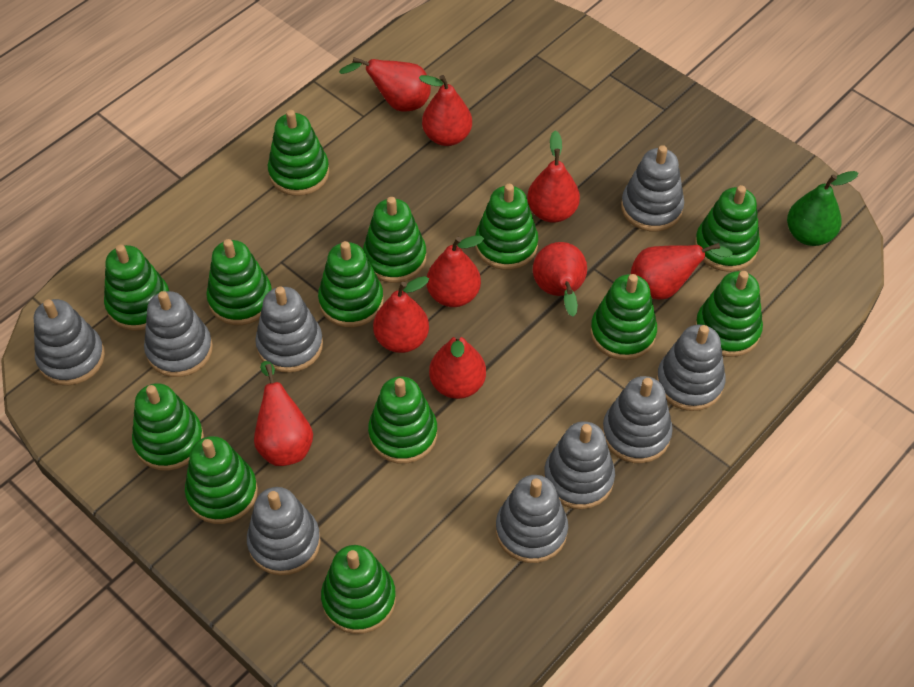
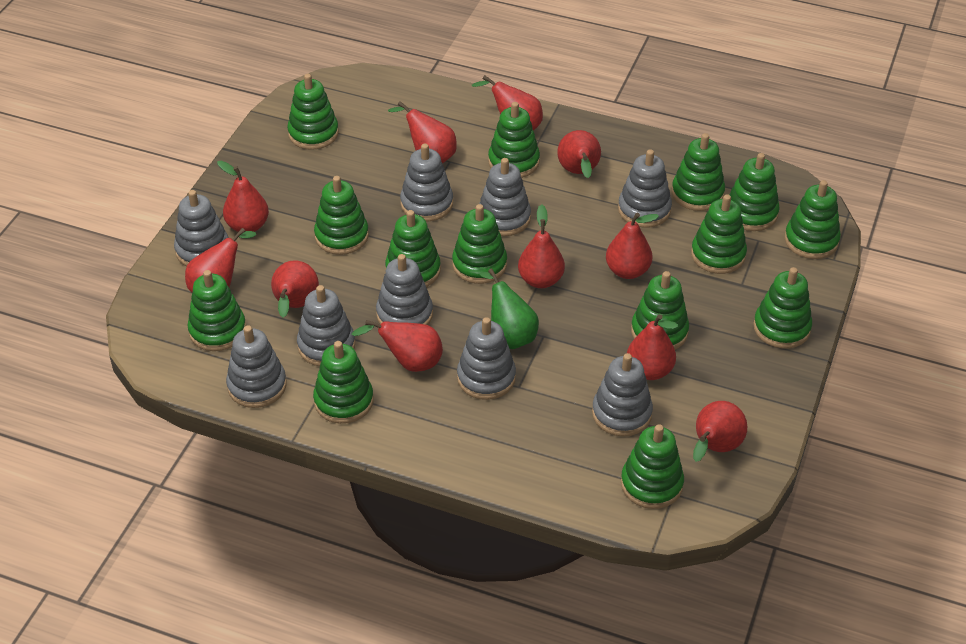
green stacking toy: 13 -> 14
red pear: 9 -> 11

